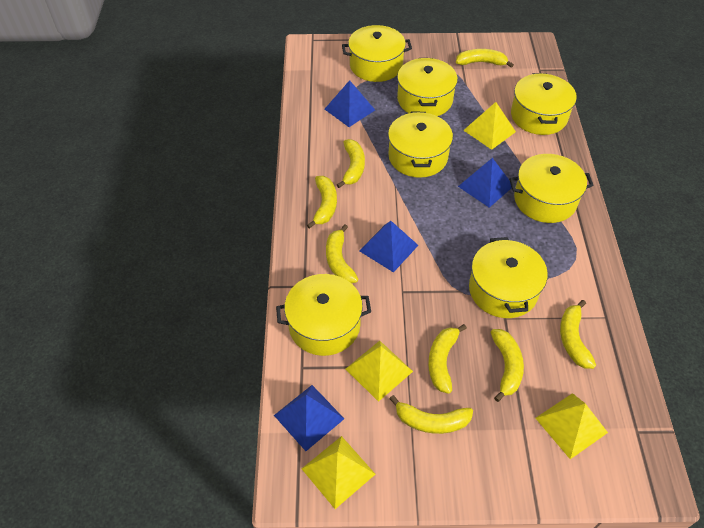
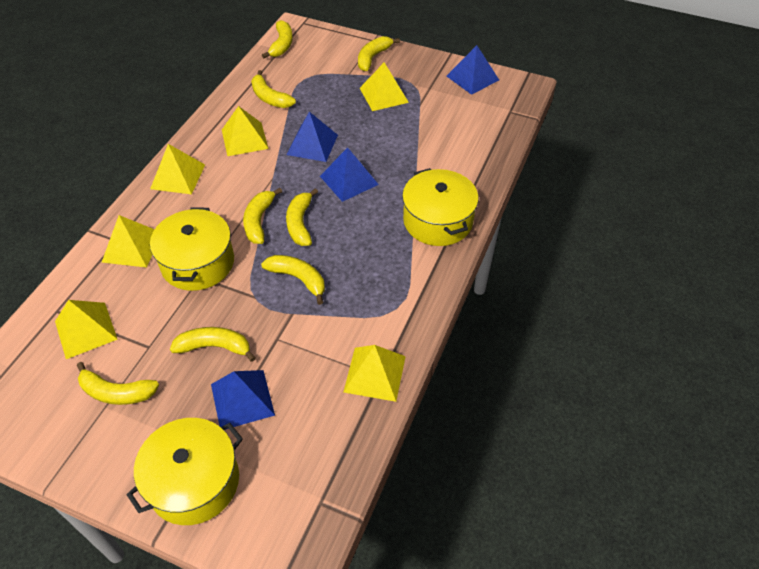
yellow pot: 7 -> 3
yellow pyramid: 4 -> 6

